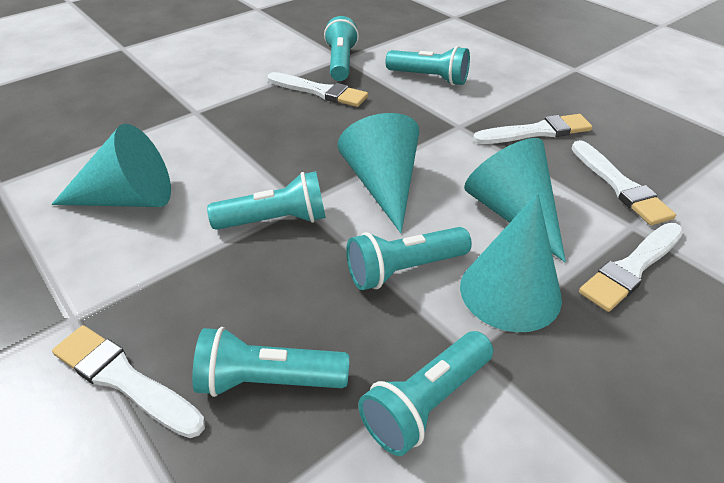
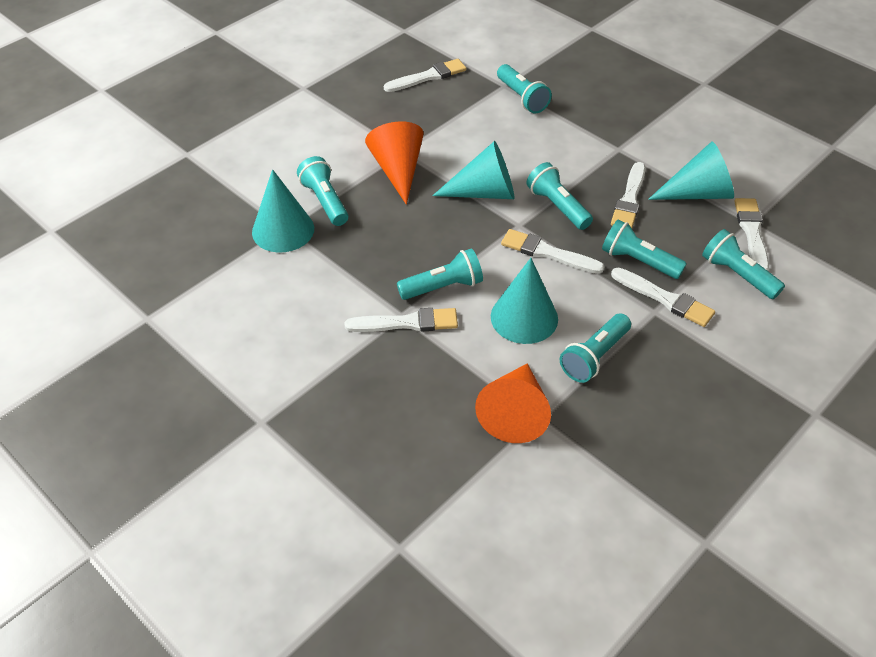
orange cone: 0 -> 2
turquoise flashlight: 6 -> 7
white brush: 5 -> 6

